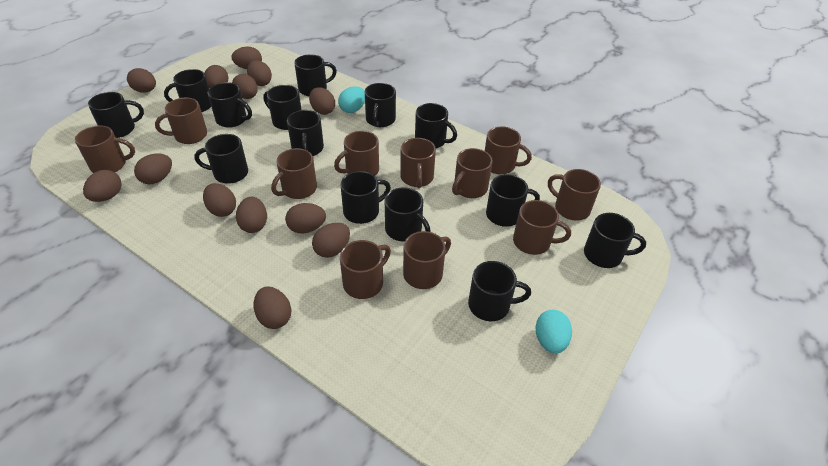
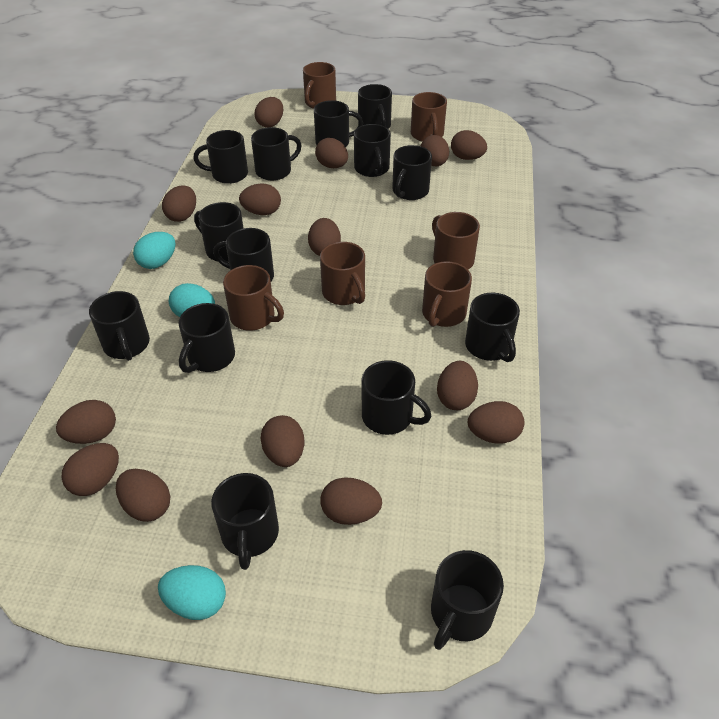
brown egg: 13 -> 14
brown mug: 11 -> 6
turquoise egg: 2 -> 3

